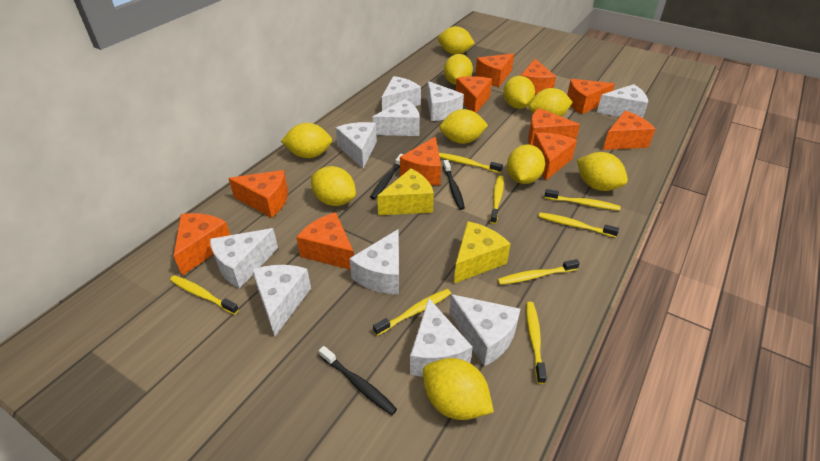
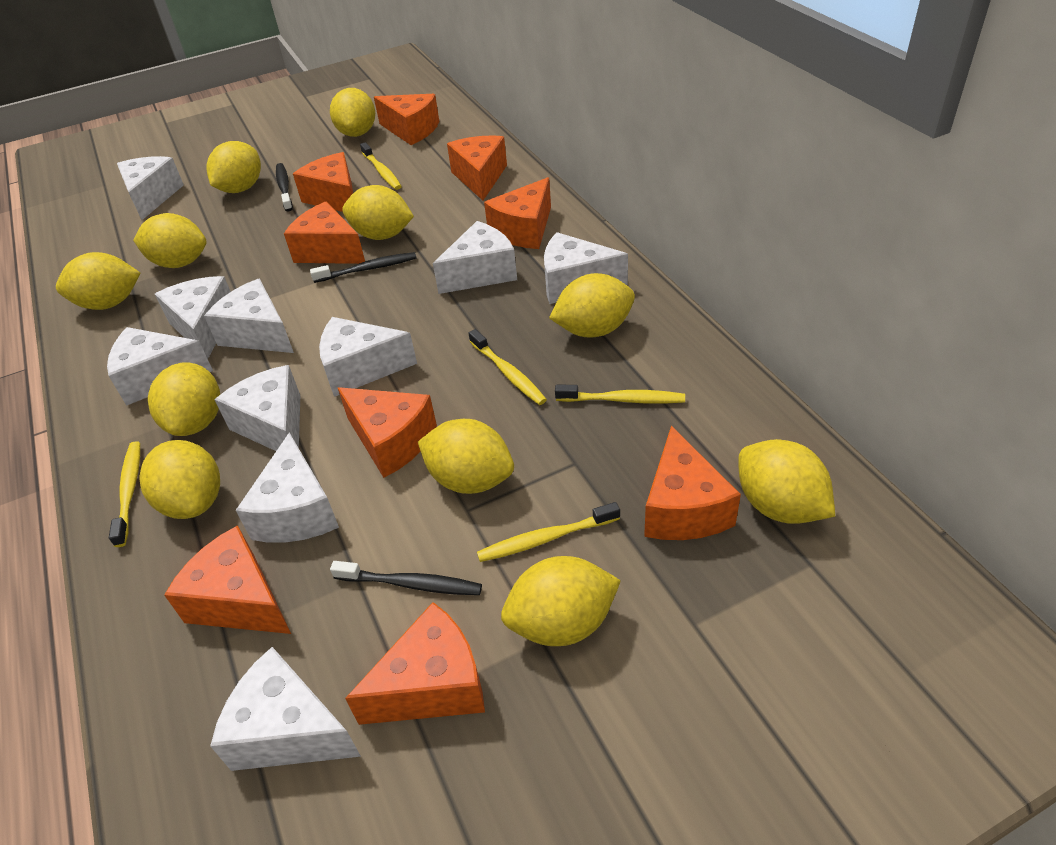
orange cheese: 11 -> 9
yellow cheese: 2 -> 0
yellow lemon: 10 -> 11
yellow toothbrush: 8 -> 5

